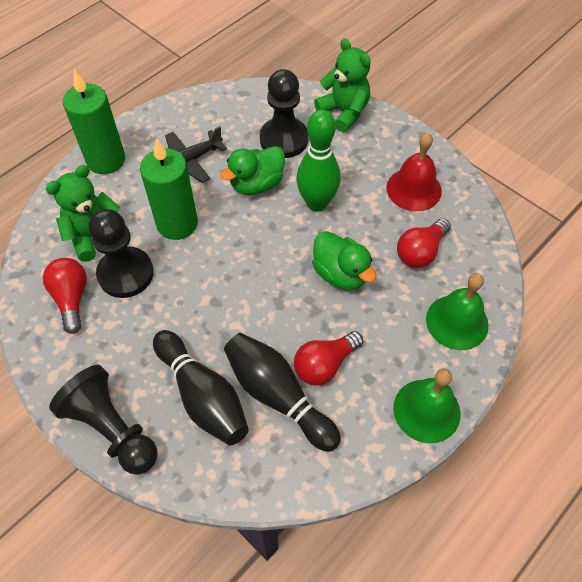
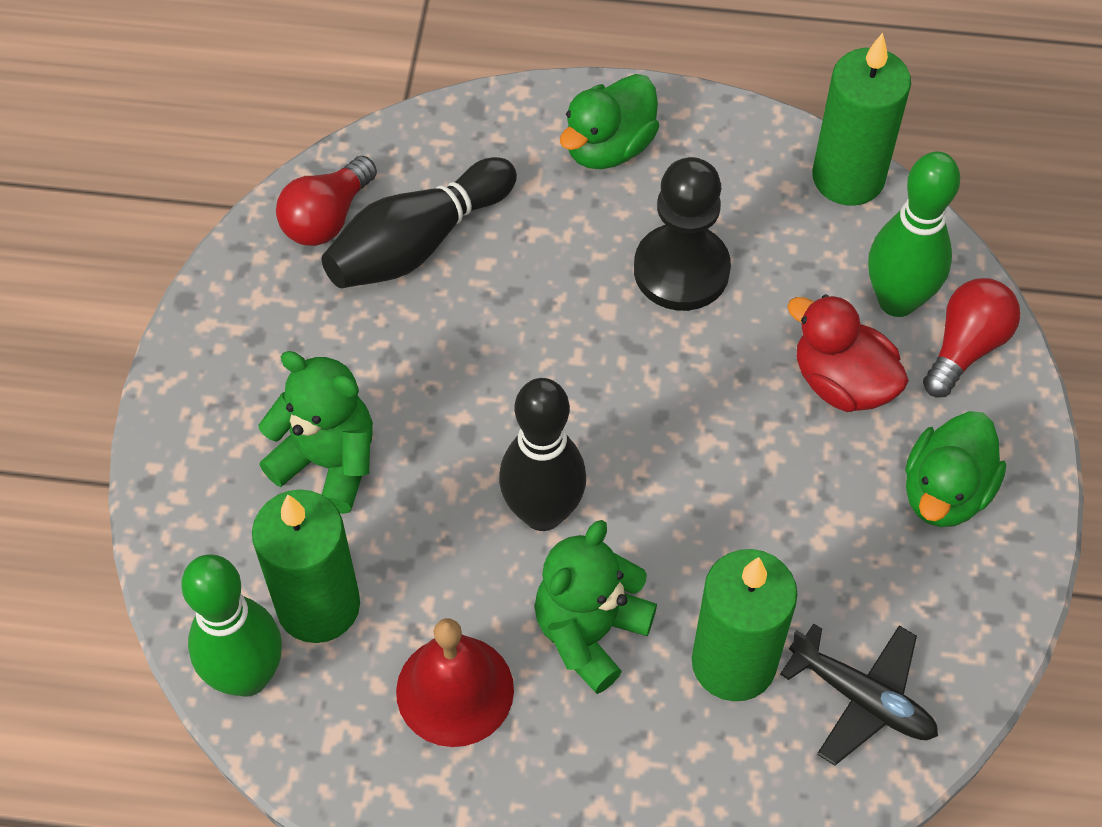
black pawn: 3 -> 1
green bell: 2 -> 0
green bowling pin: 1 -> 2
green candle: 2 -> 3
red duck: 0 -> 1
red light bulb: 3 -> 2

